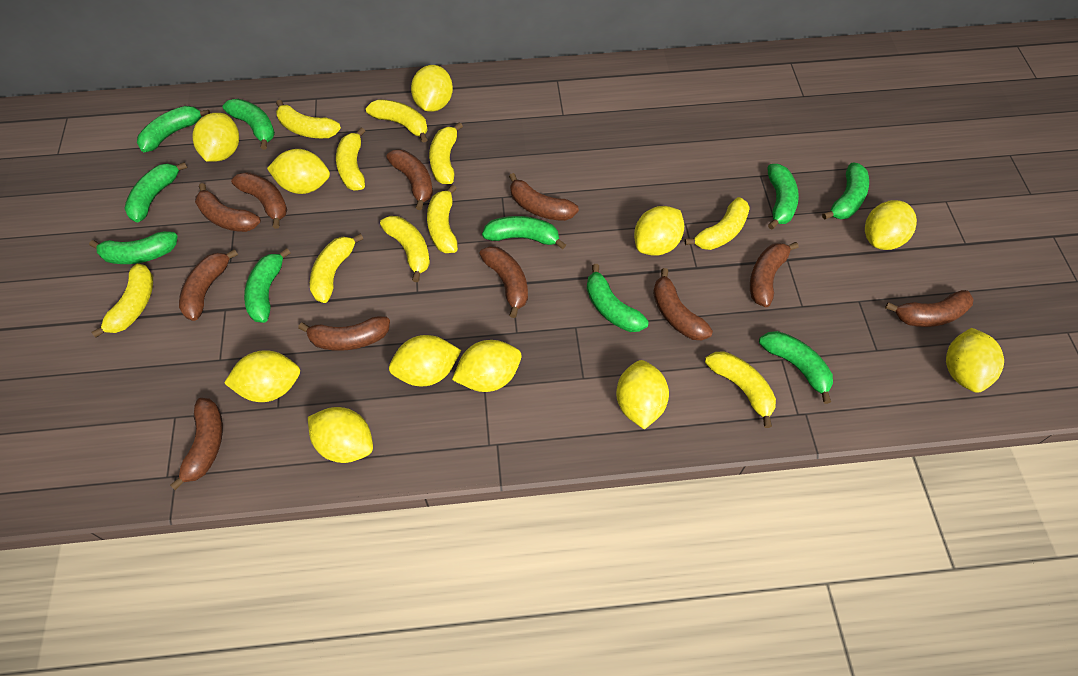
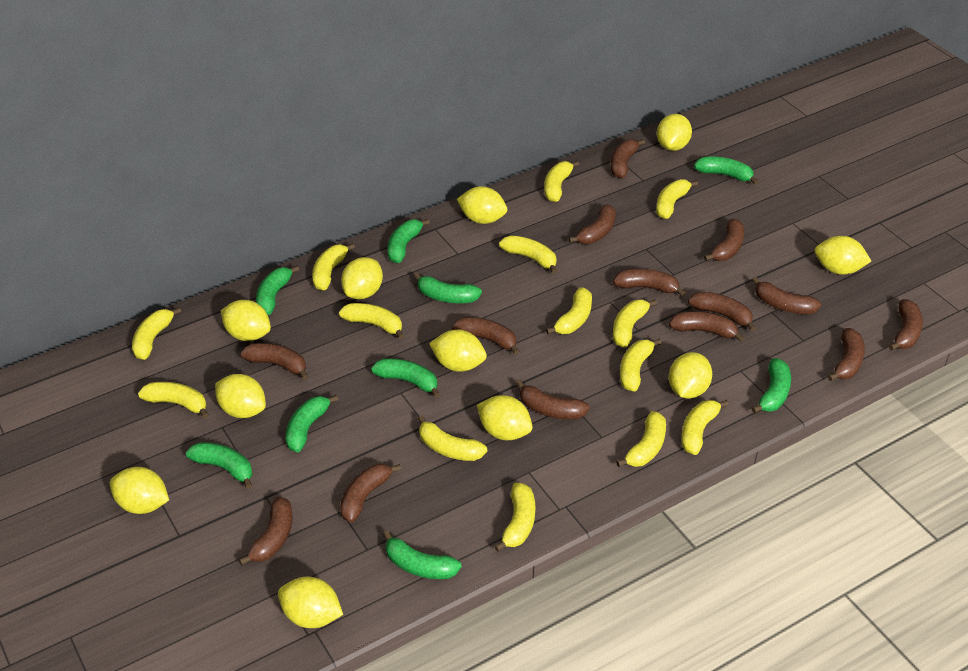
brown banana: 11 -> 14
green banana: 10 -> 9
yellow banana: 10 -> 14

